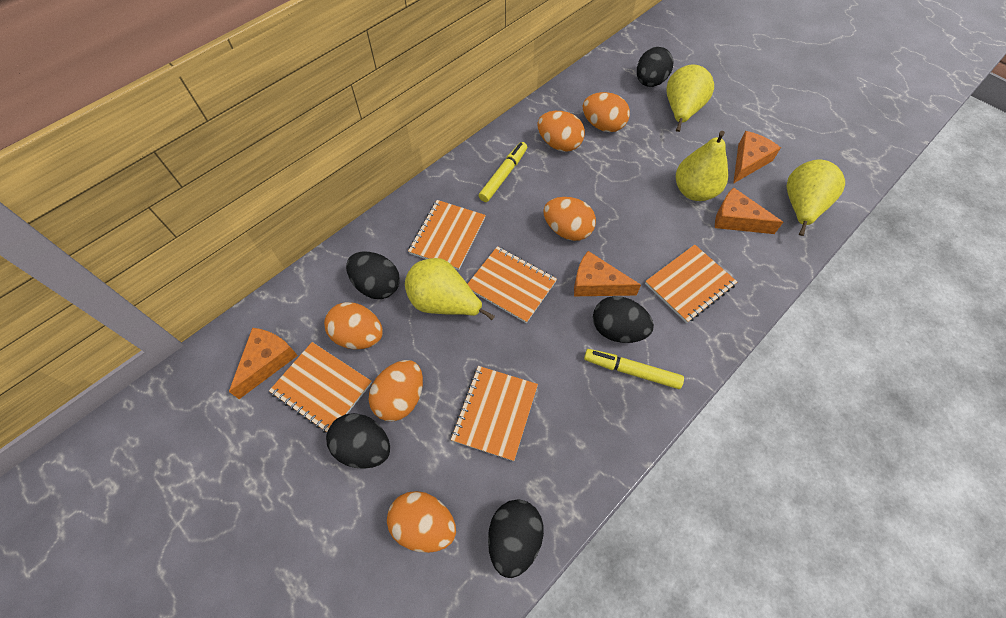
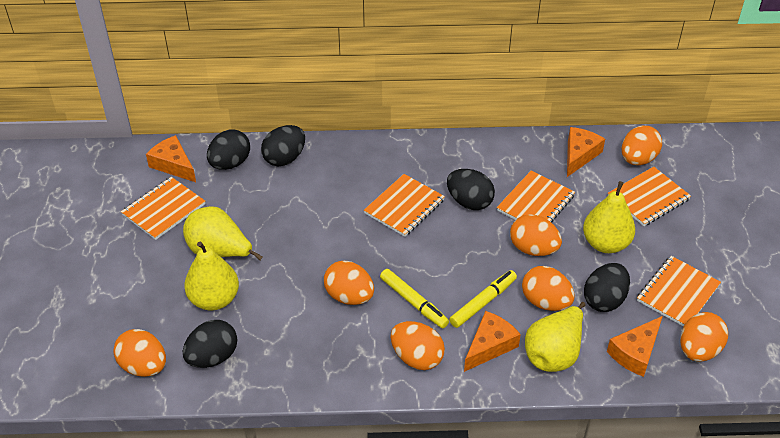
orange egg: 6 -> 7

